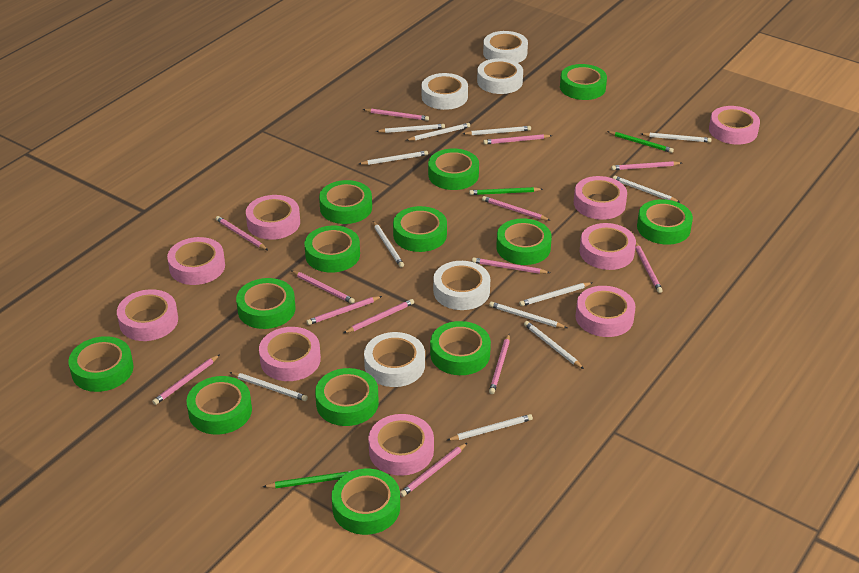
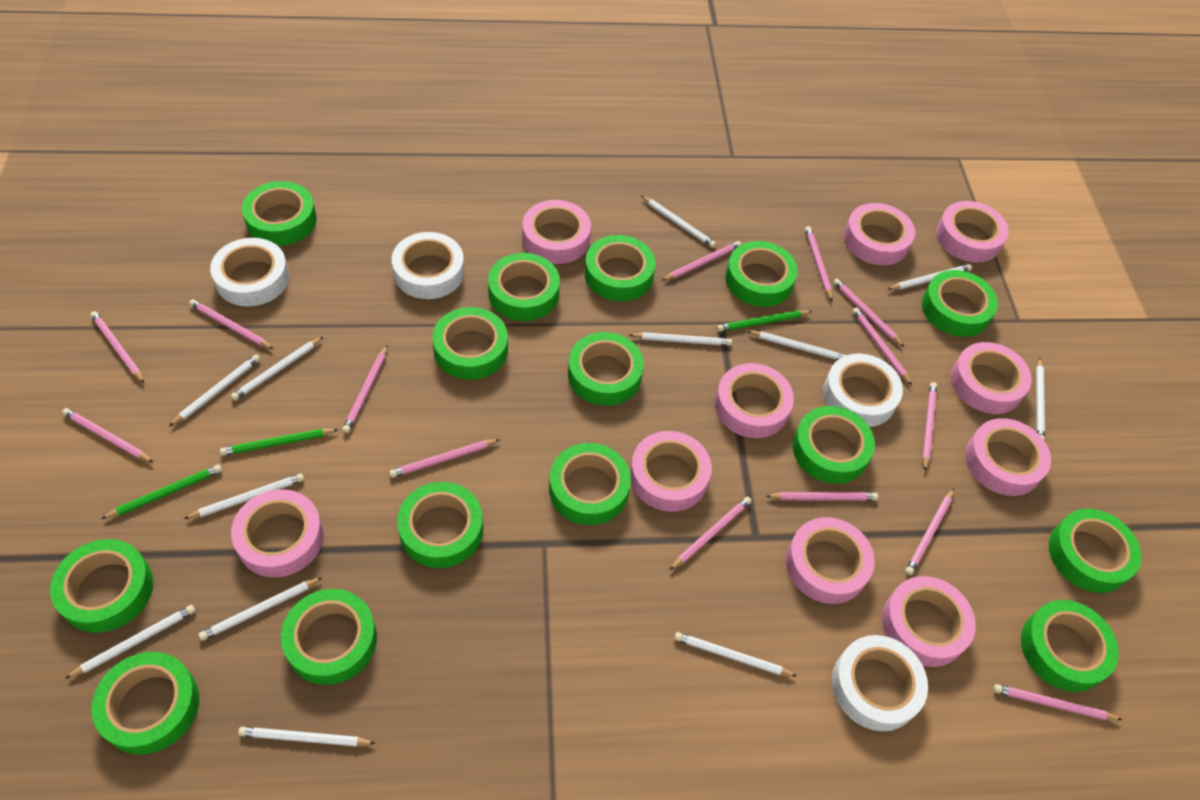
green tape: 13 -> 15
pink pencil: 13 -> 14
pink tape: 9 -> 10
white tape: 5 -> 4

